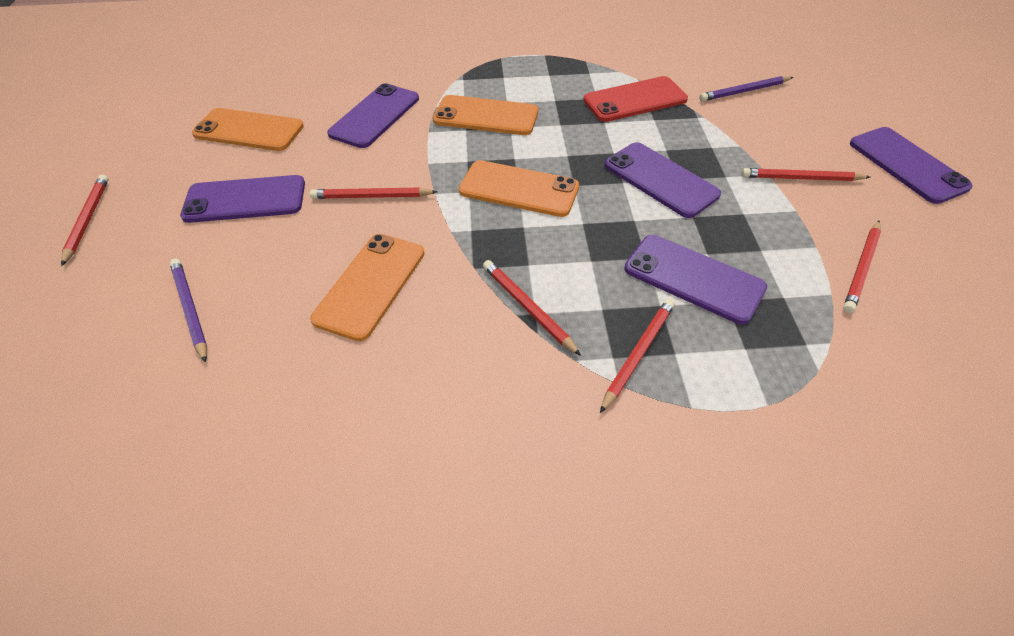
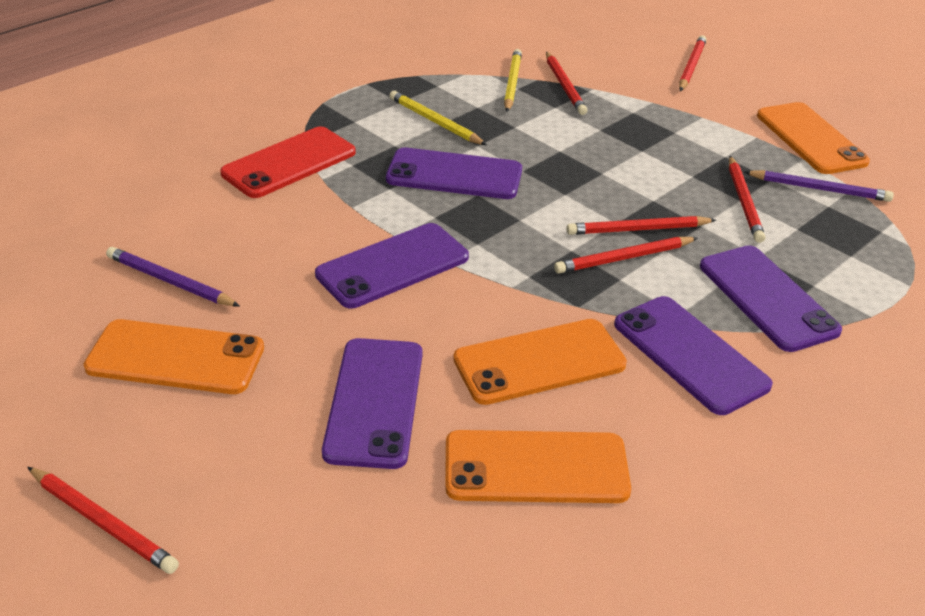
yellow pencil: 0 -> 2

